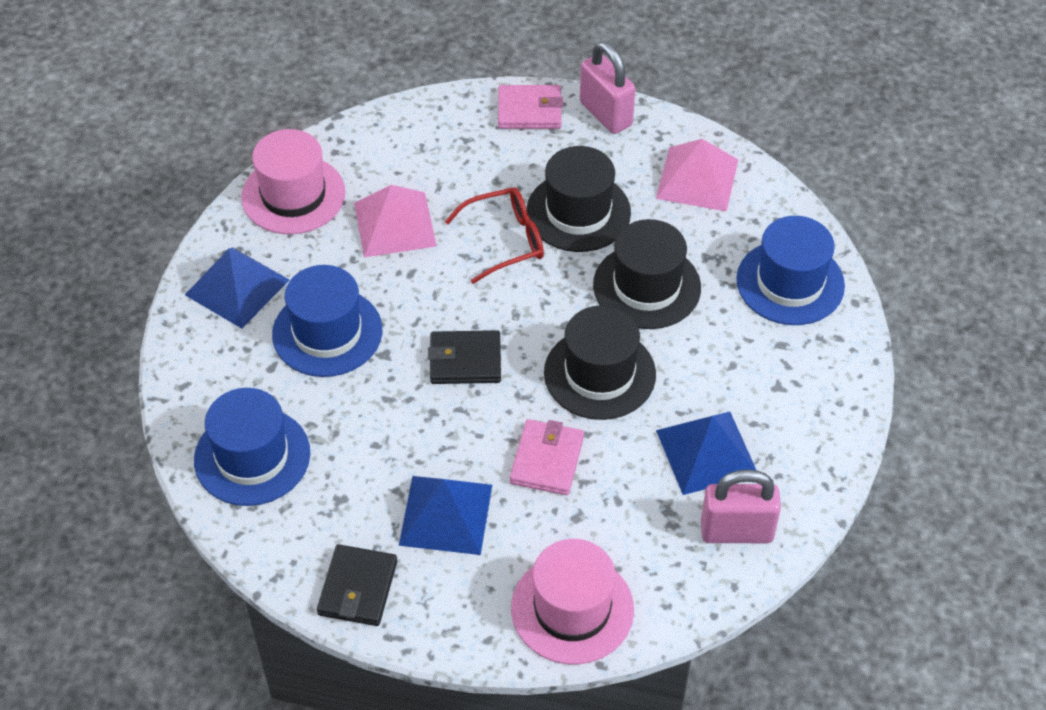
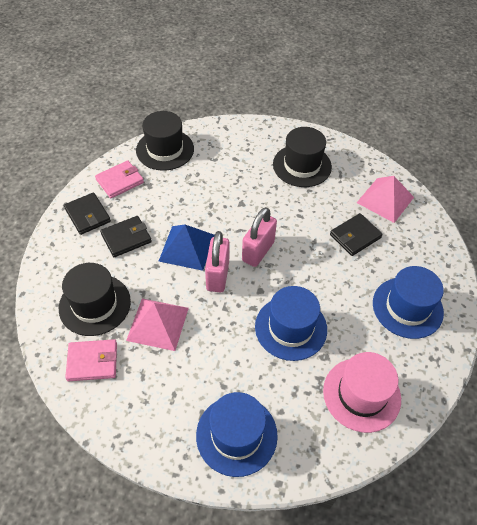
black wallet: 2 -> 3
blue pyramid: 3 -> 1
pink hat: 2 -> 1
red glasses: 1 -> 0

